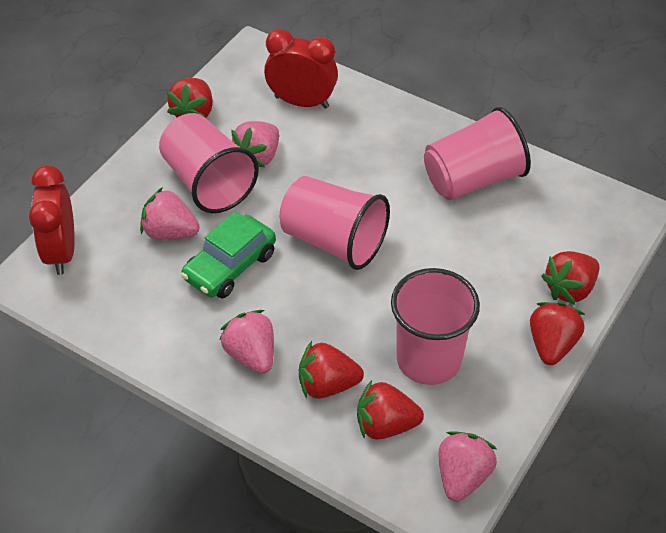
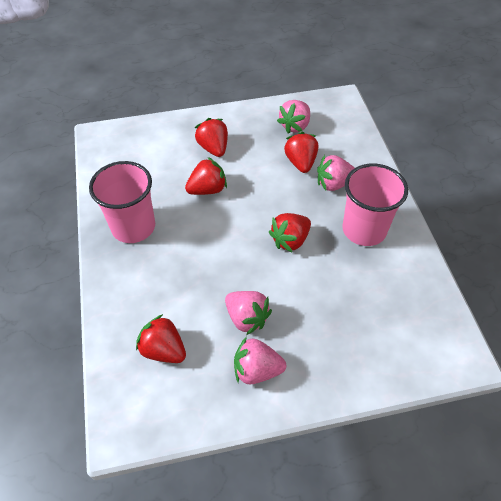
green car: 1 -> 0
pink cup: 4 -> 2
red clock: 2 -> 0

